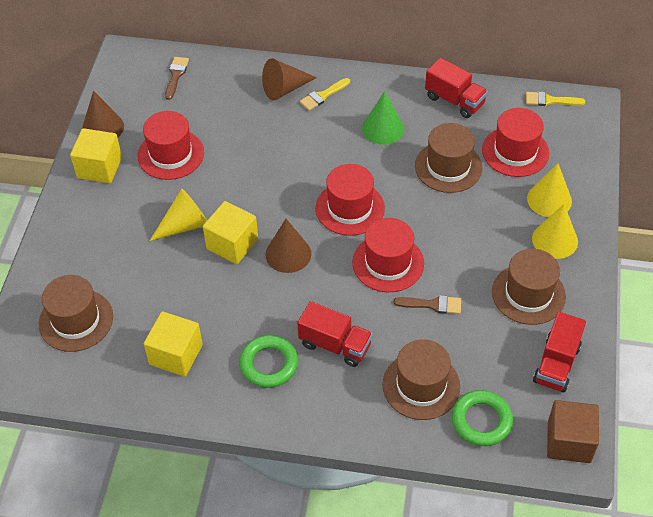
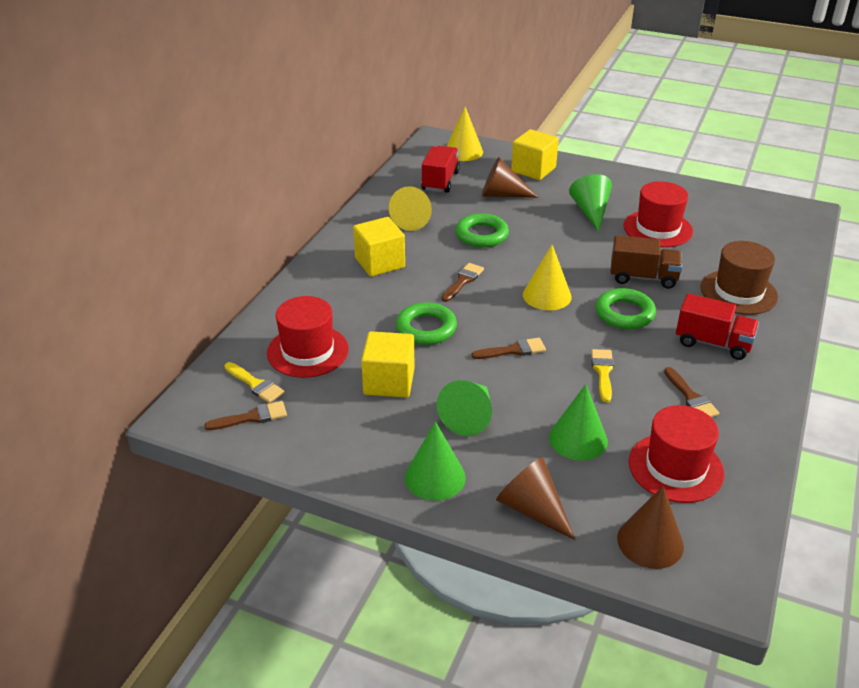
brown brush: 2 -> 4
brown cube: 1 -> 0
brown hat: 4 -> 1
brown truck: 0 -> 1
green cone: 1 -> 4
green ring: 2 -> 3
red hat: 4 -> 3
red truck: 3 -> 2

